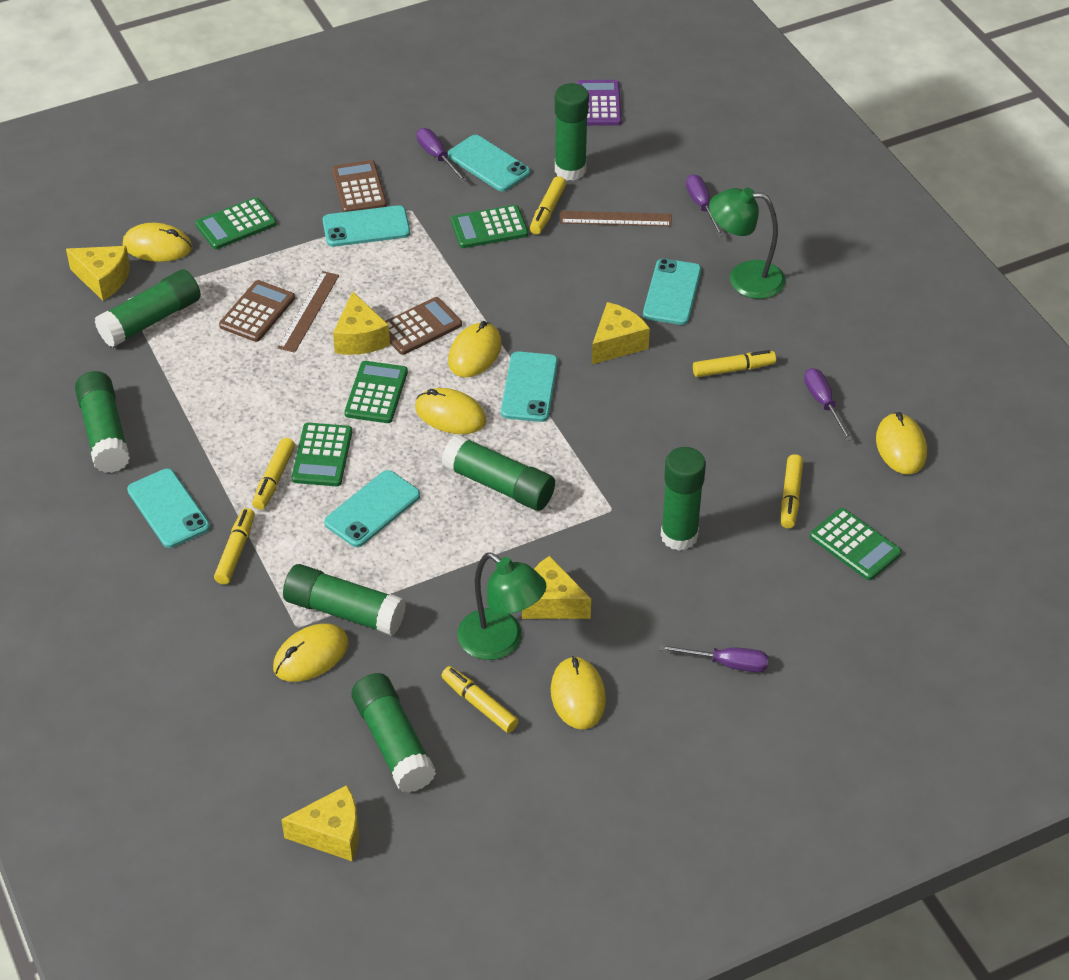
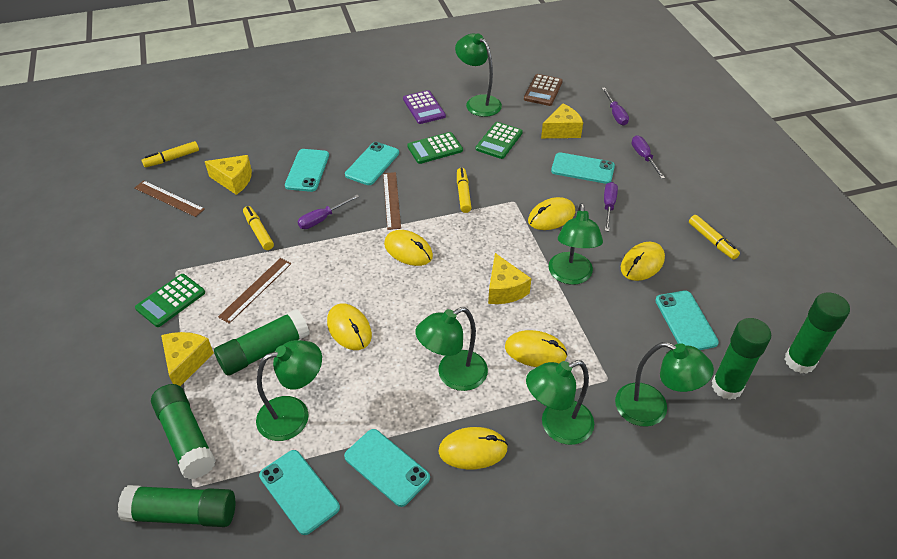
brown calculator: 3 -> 1
brown ruler: 2 -> 3
green calculator: 5 -> 3
green glue stick: 7 -> 5
green lamp: 2 -> 6
yellow cheese: 5 -> 4
yellow marker: 6 -> 4

